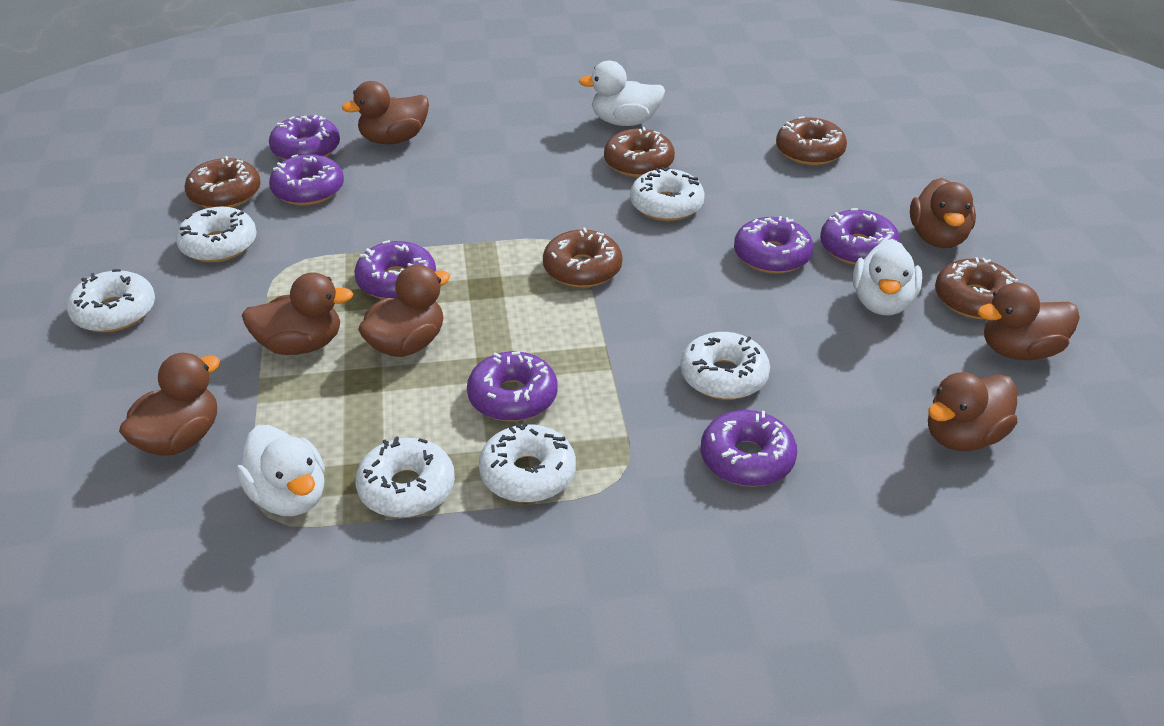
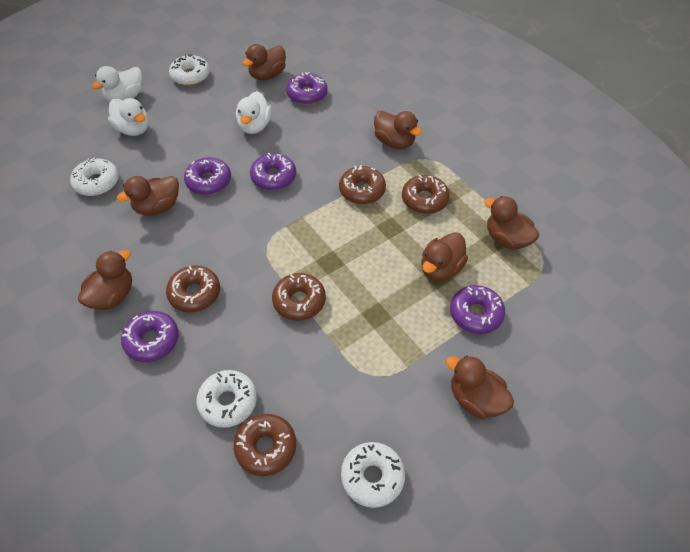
purple donut: 7 -> 5
white donut: 6 -> 4

